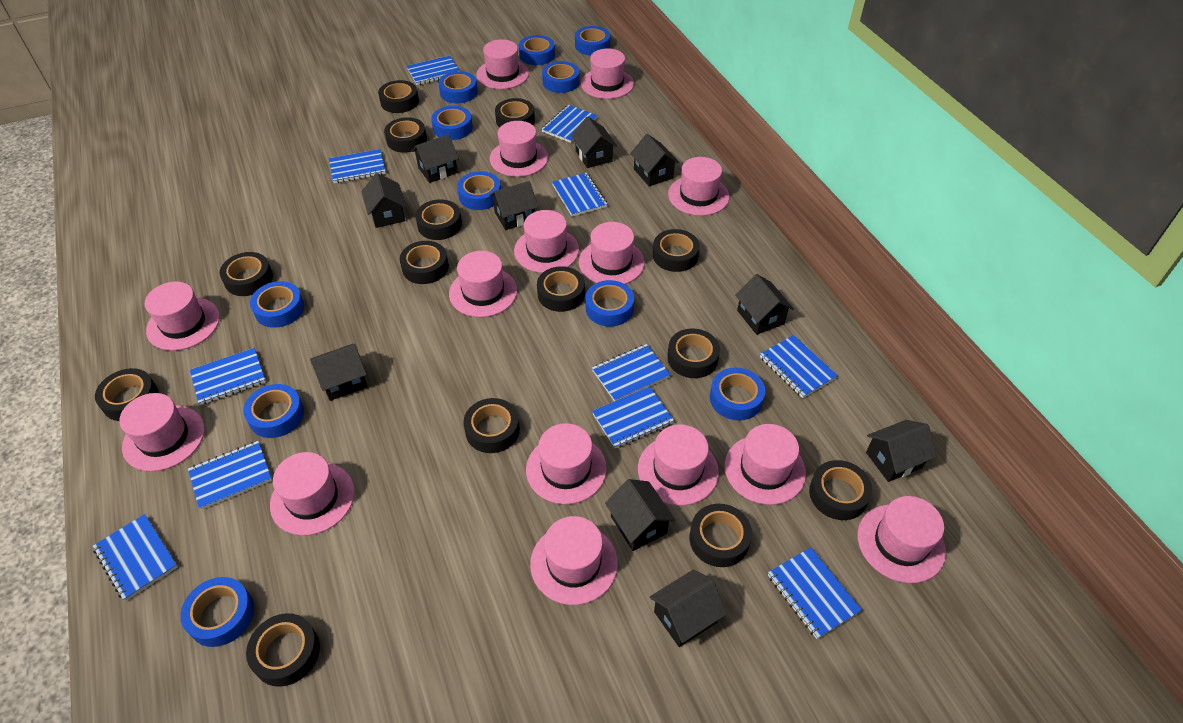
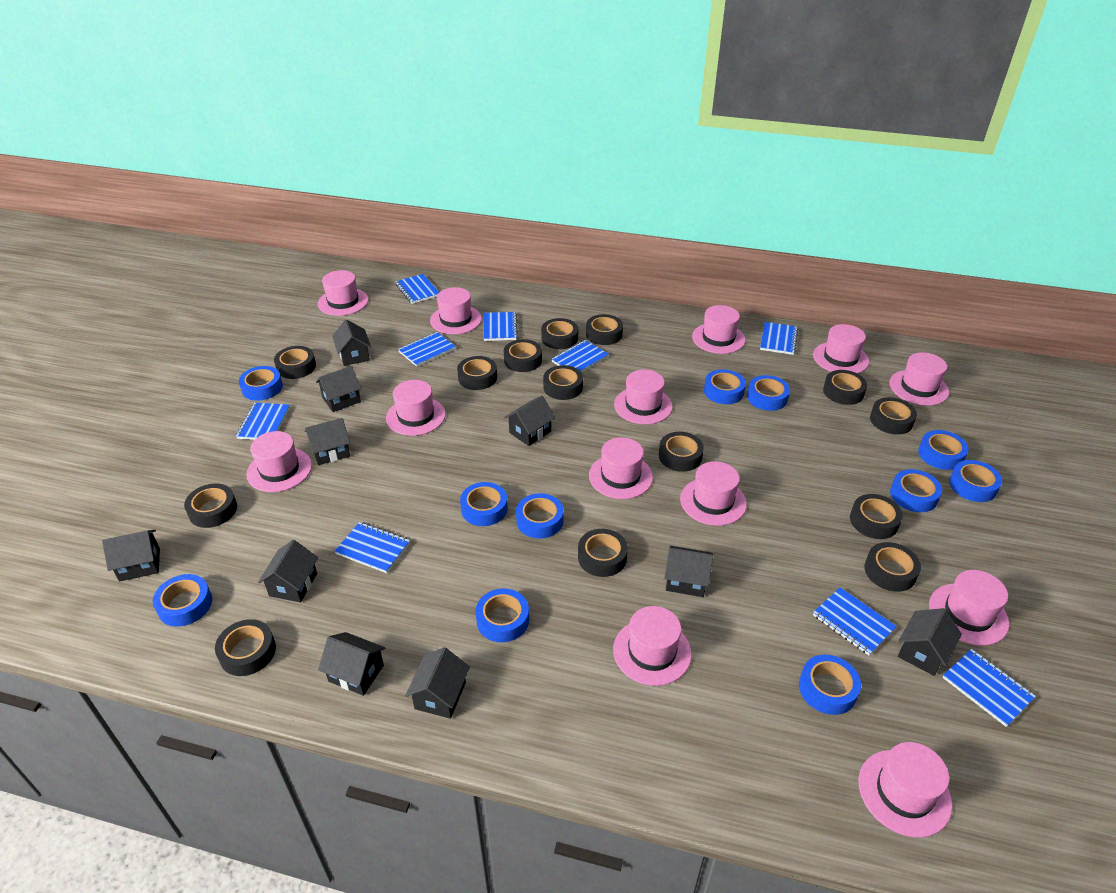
blue notebook: 11 -> 9
pink hat: 15 -> 13

